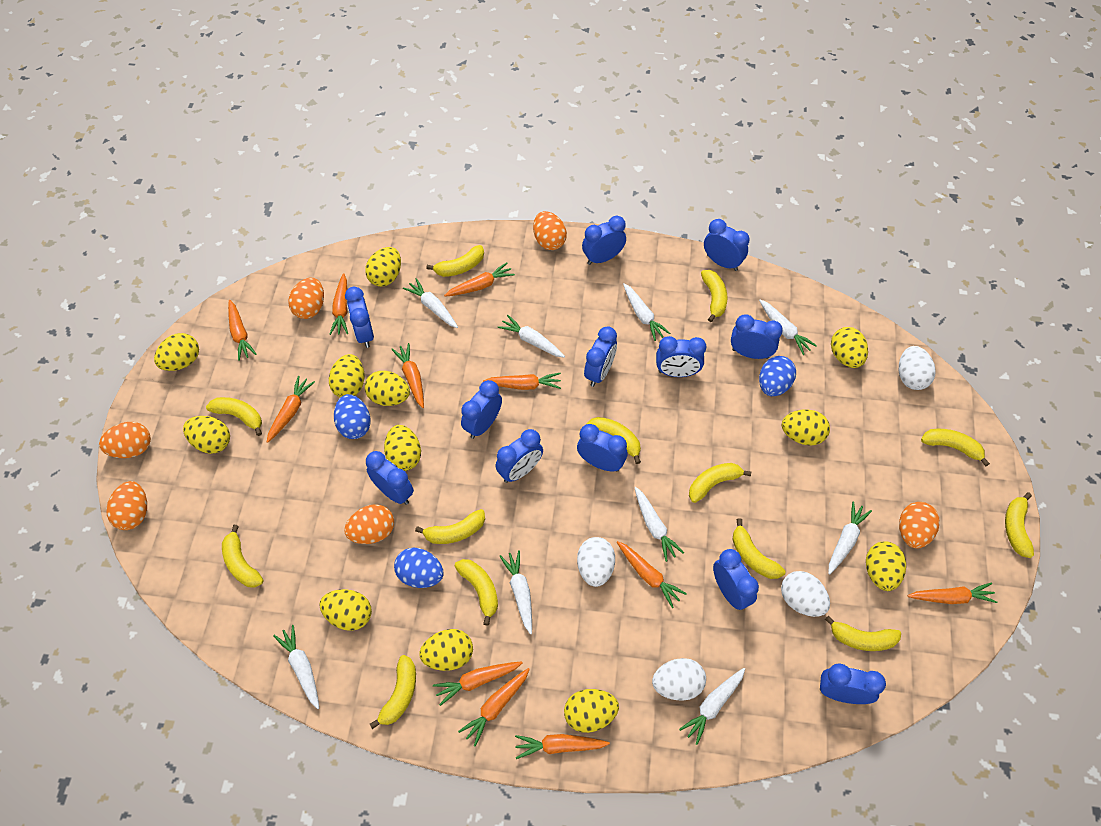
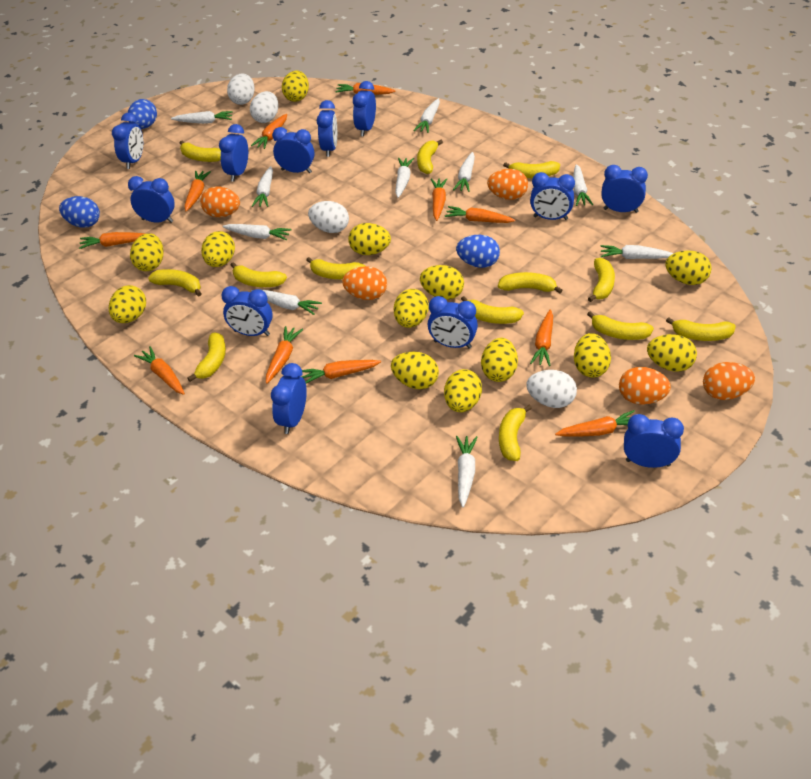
orange egg: 6 -> 5
white carrot: 9 -> 10
yellow egg: 12 -> 13

